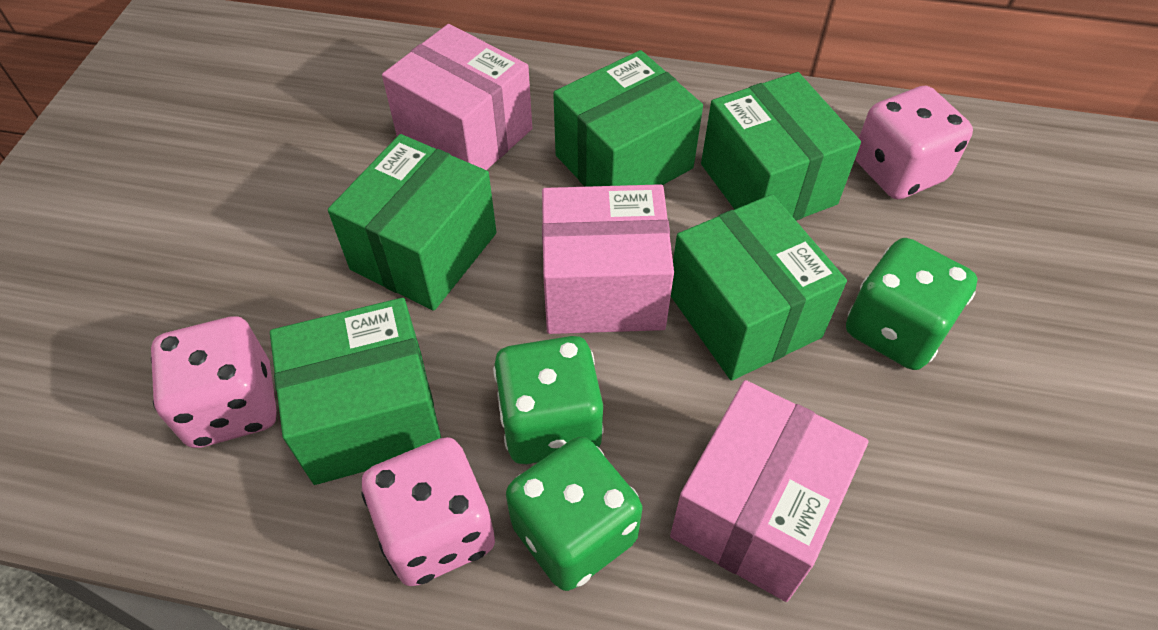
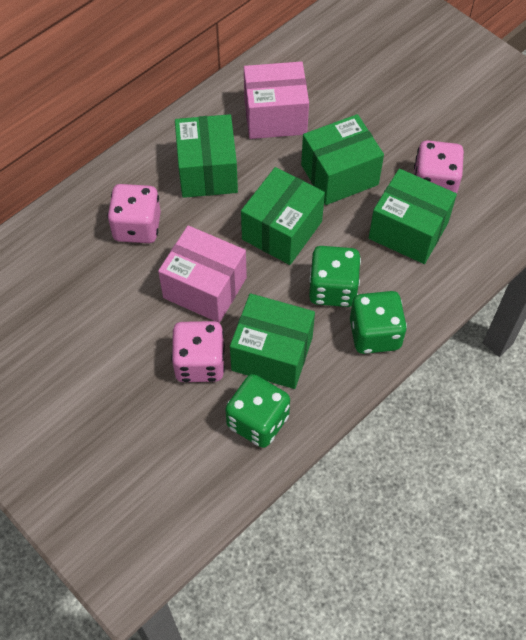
pink box: 3 -> 2

